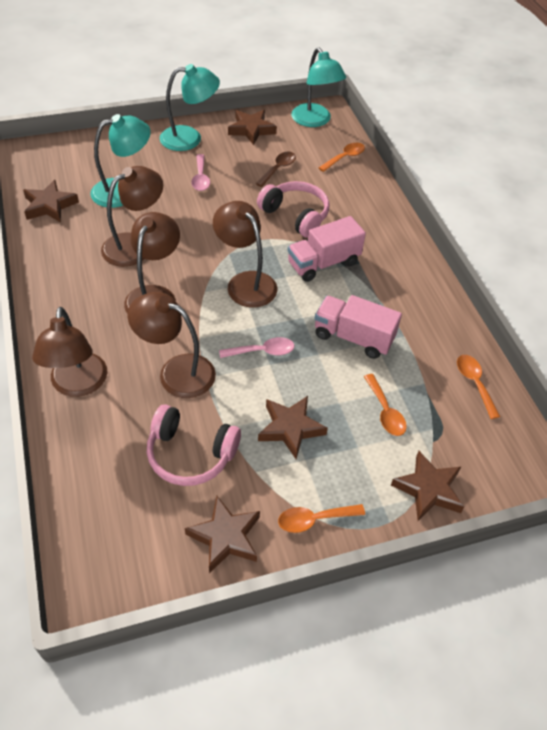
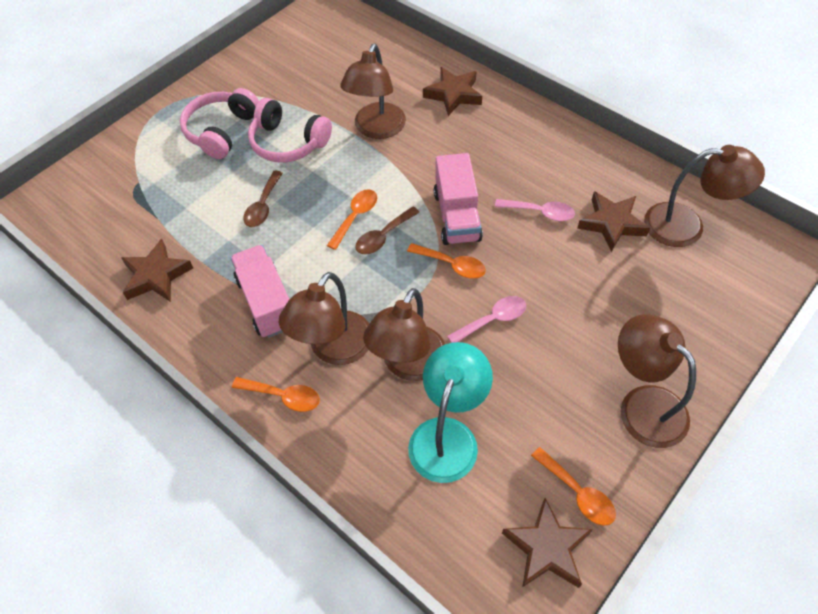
brown spoon: 1 -> 2
brown star: 5 -> 4
turquoise lamp: 3 -> 1

